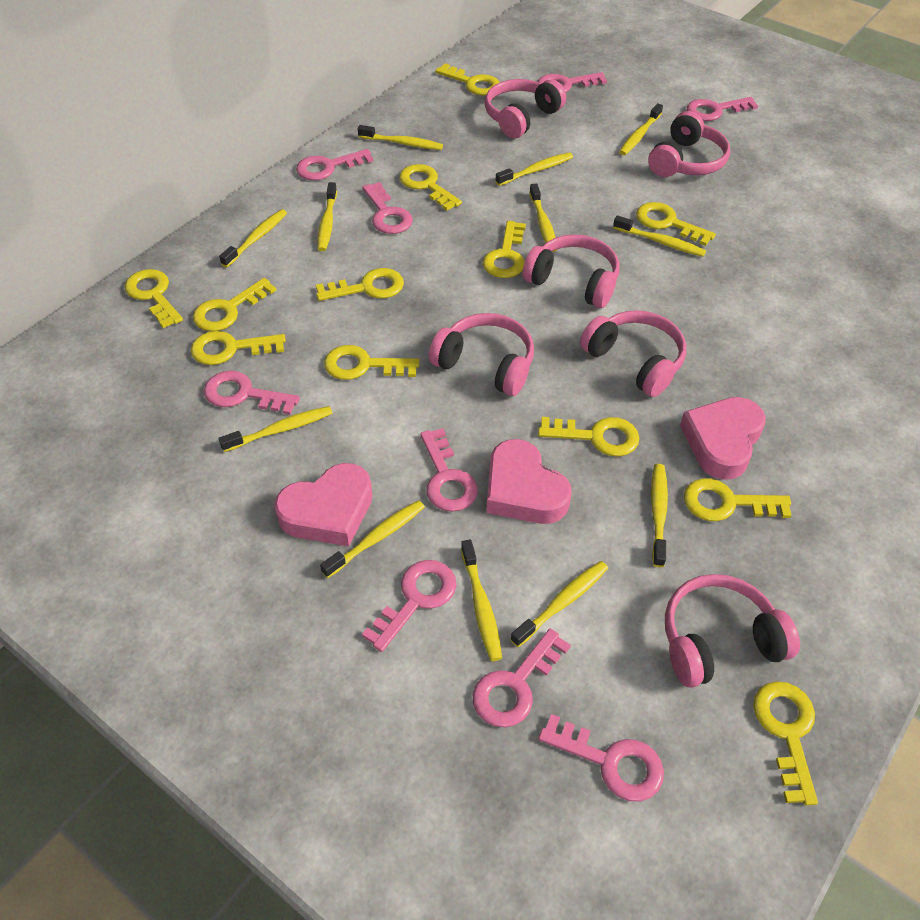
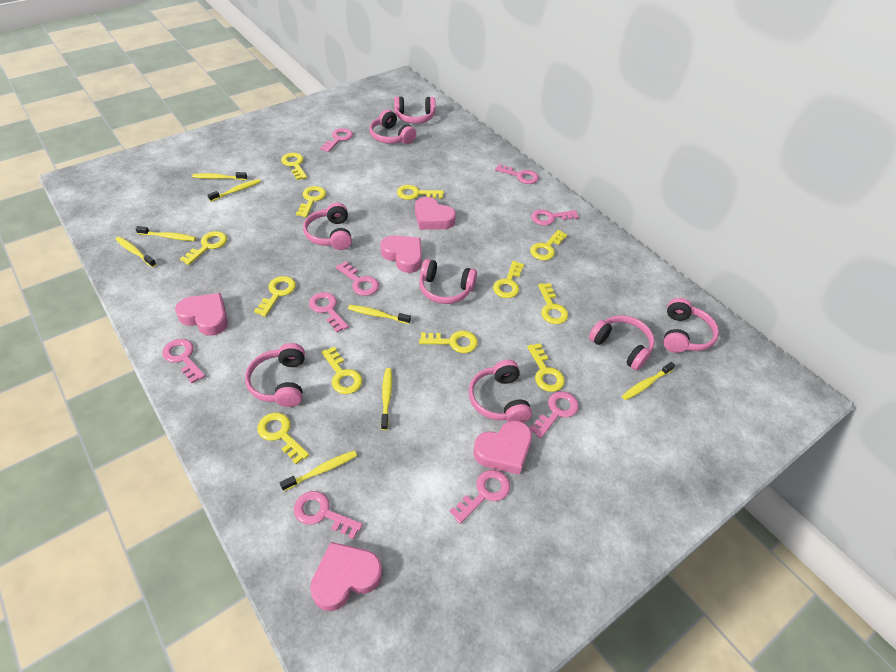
pink headphones: 6 -> 8
pink heart: 3 -> 5
yellow toothbrush: 12 -> 8

